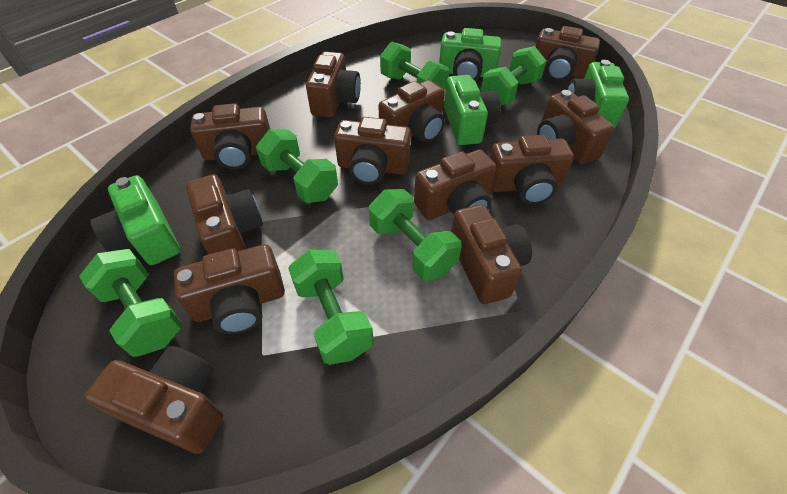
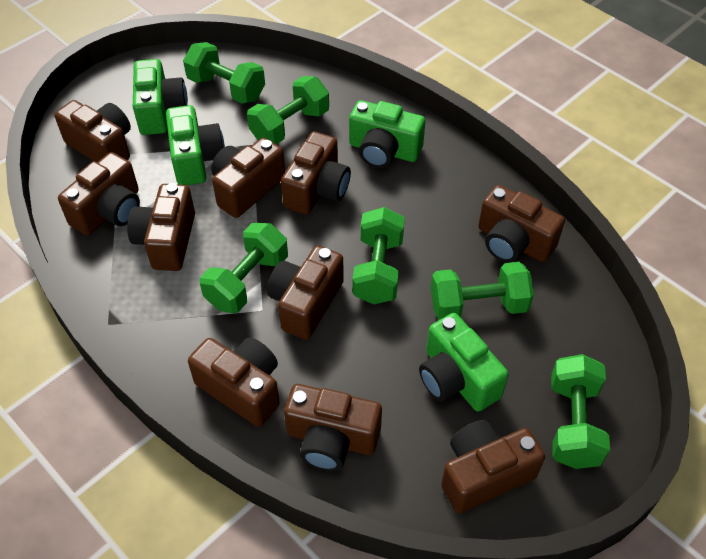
brown camera: 12 -> 10

